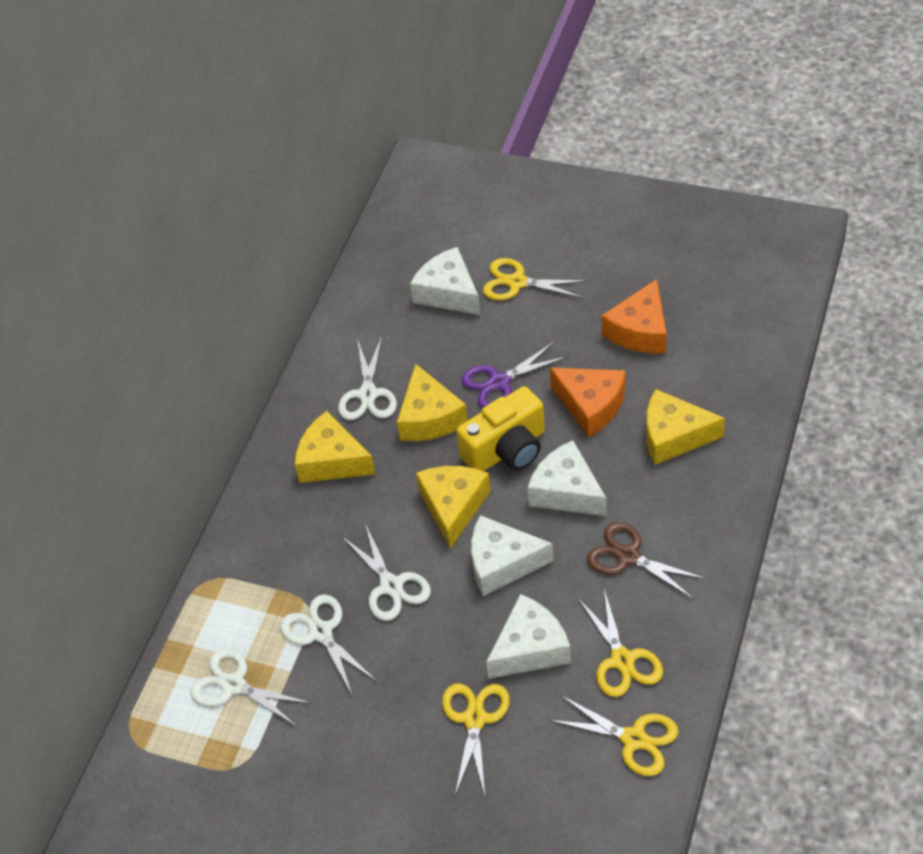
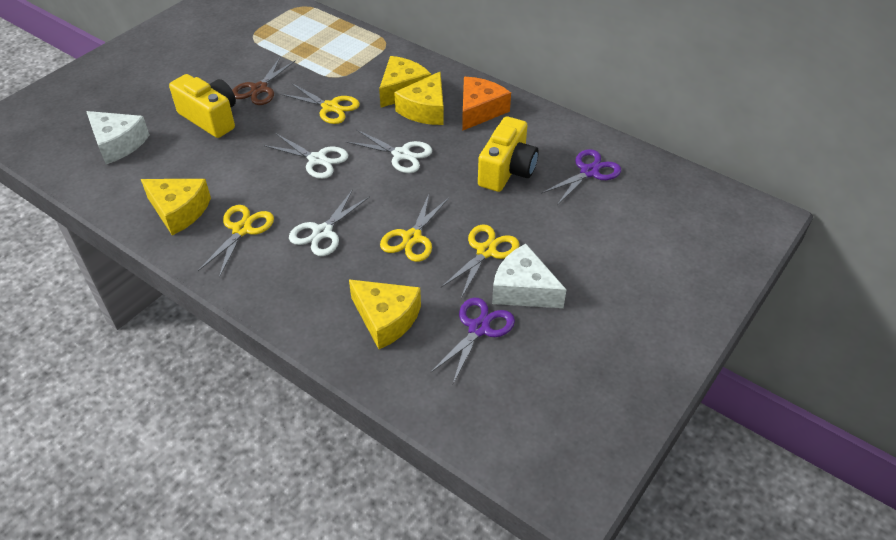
orange cheese: 2 -> 1
purple scissors: 1 -> 2
white cheese: 4 -> 2
white scissors: 4 -> 3
yellow camera: 1 -> 2

